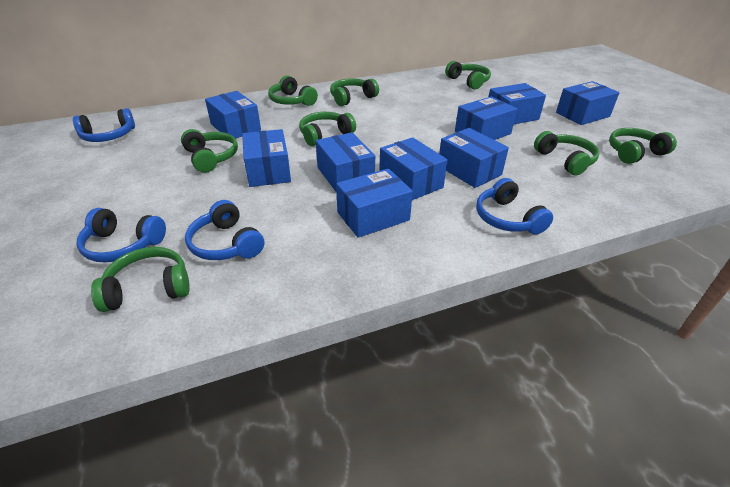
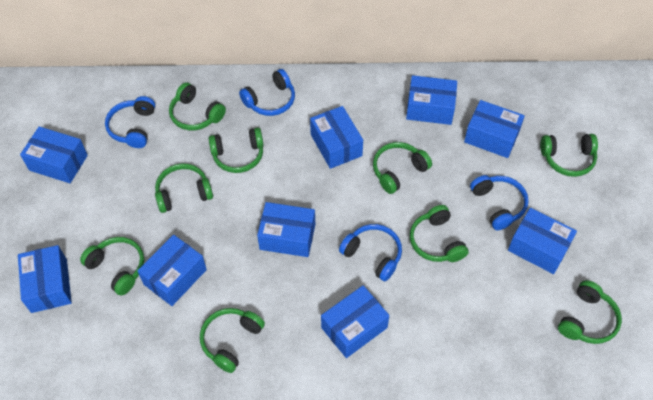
green headphones: 8 -> 9

